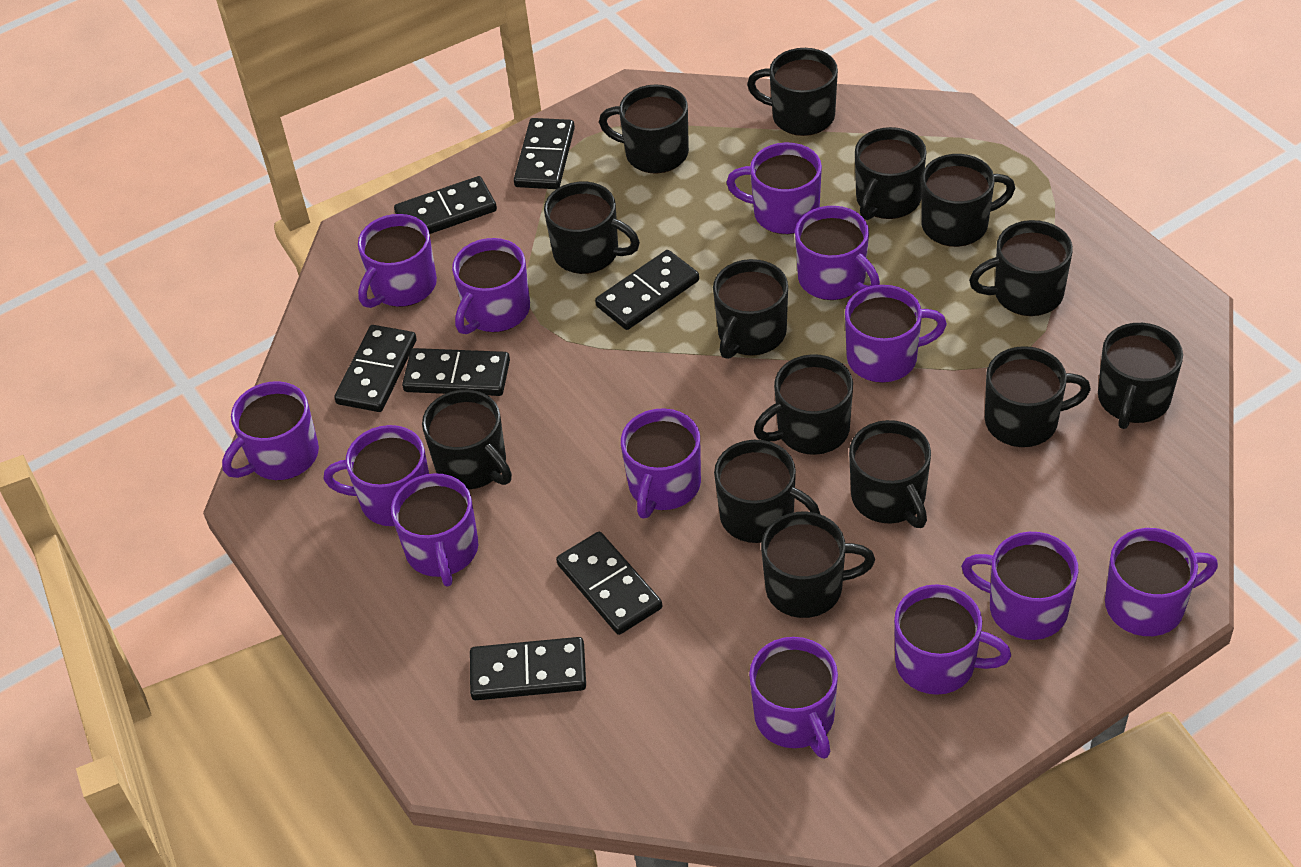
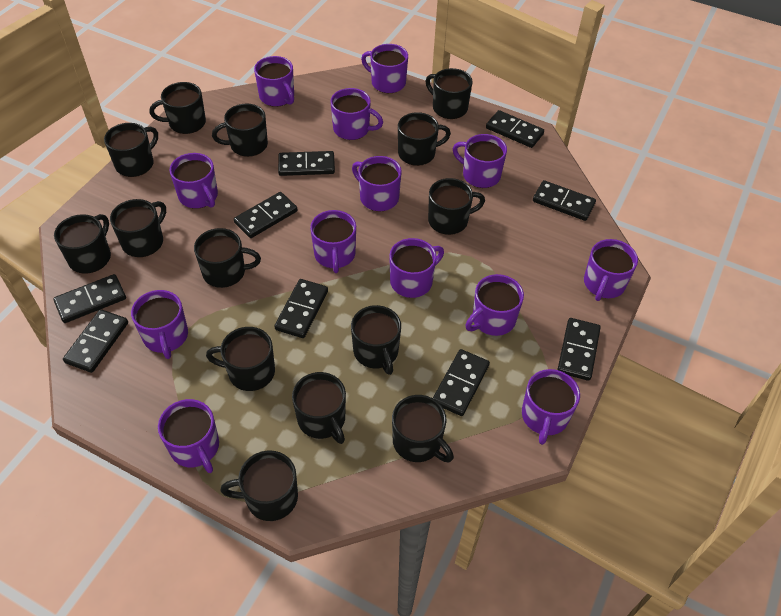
black domino: 7 -> 9

